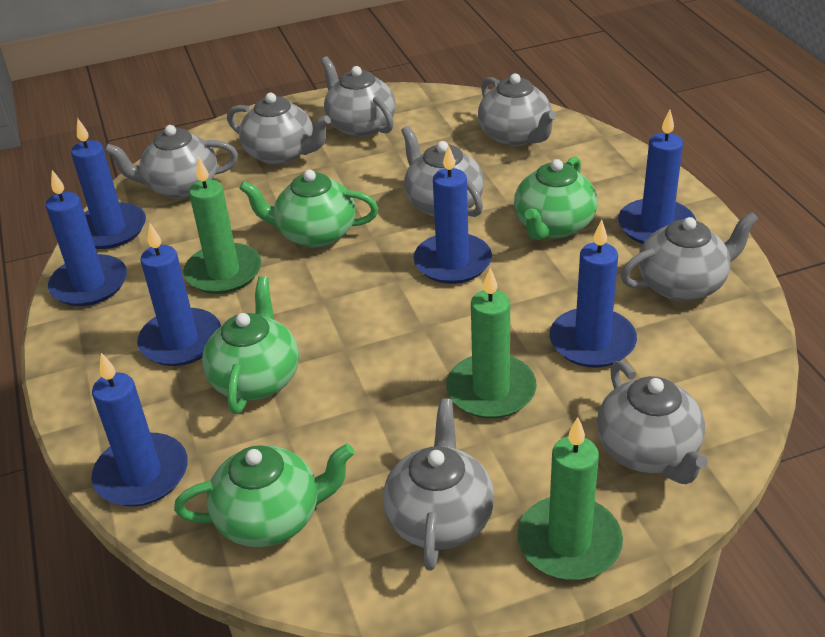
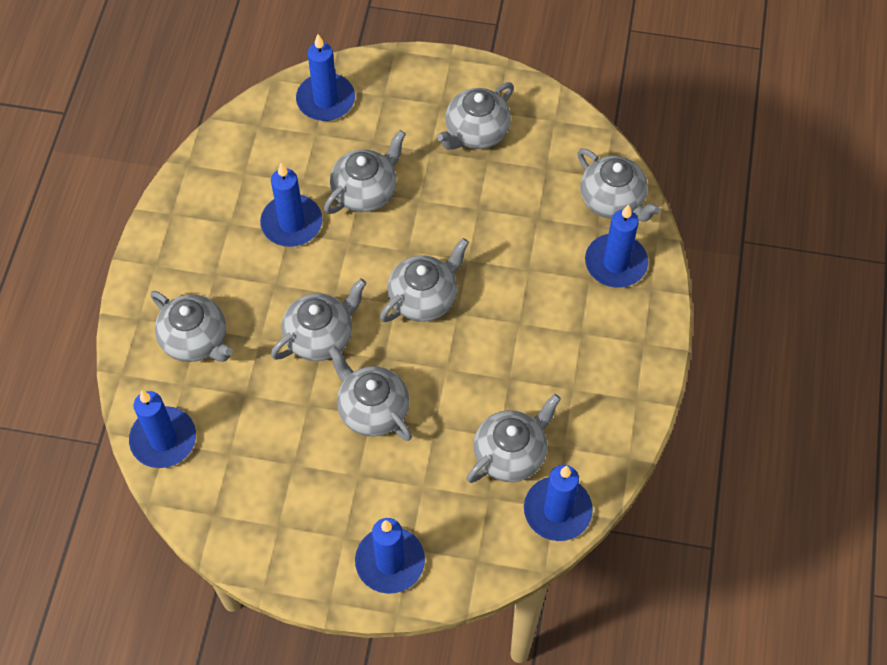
blue candle: 7 -> 6
green candle: 3 -> 0
green teapot: 4 -> 0

